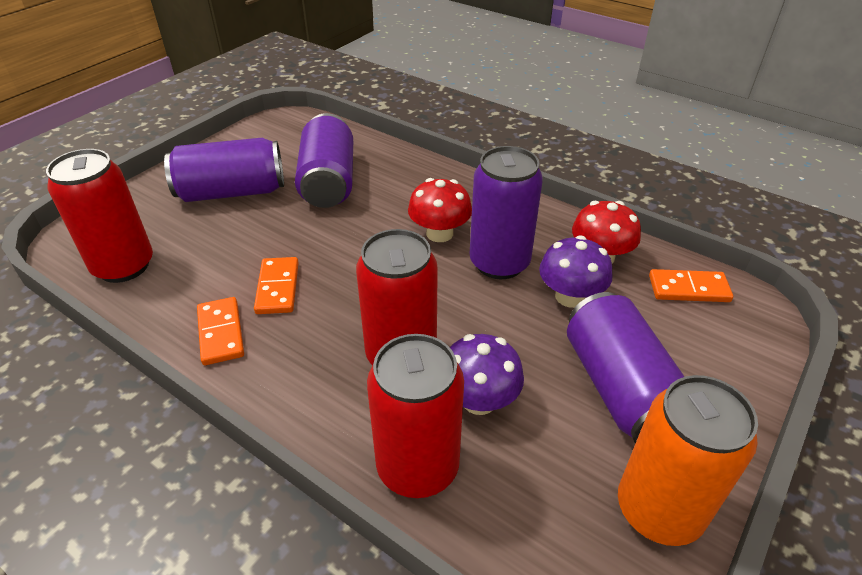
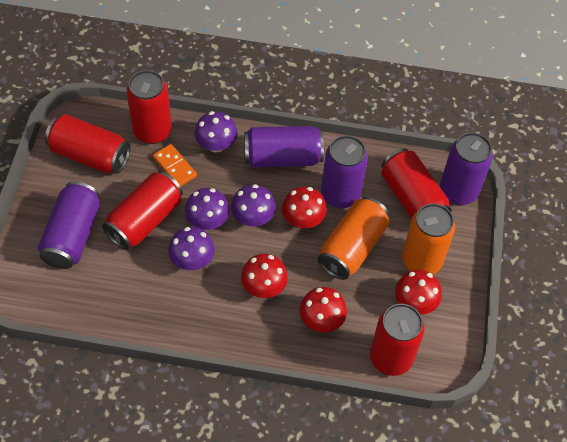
orange can: 1 -> 2
orange domino: 3 -> 1
purple mushroom: 2 -> 4
red can: 3 -> 5
red mushroom: 2 -> 4

